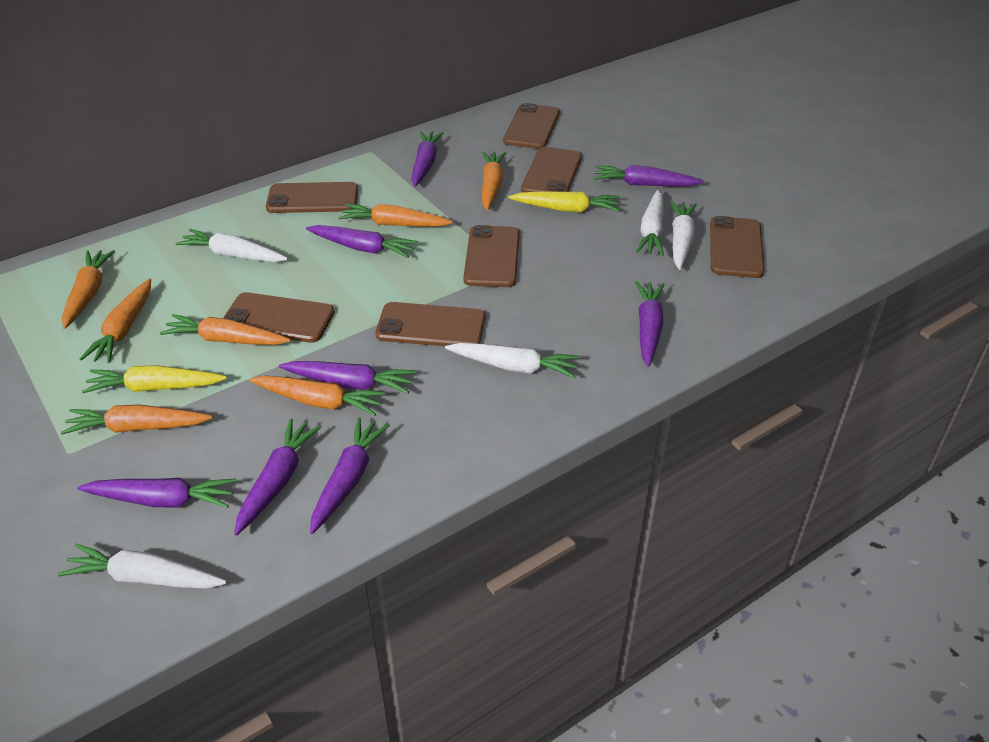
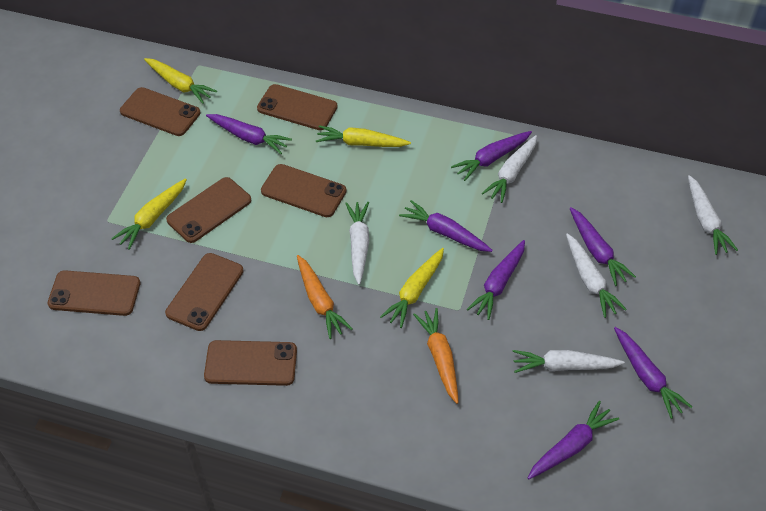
orange carrot: 7 -> 2
purple carrot: 8 -> 7
yellow carrot: 2 -> 4

